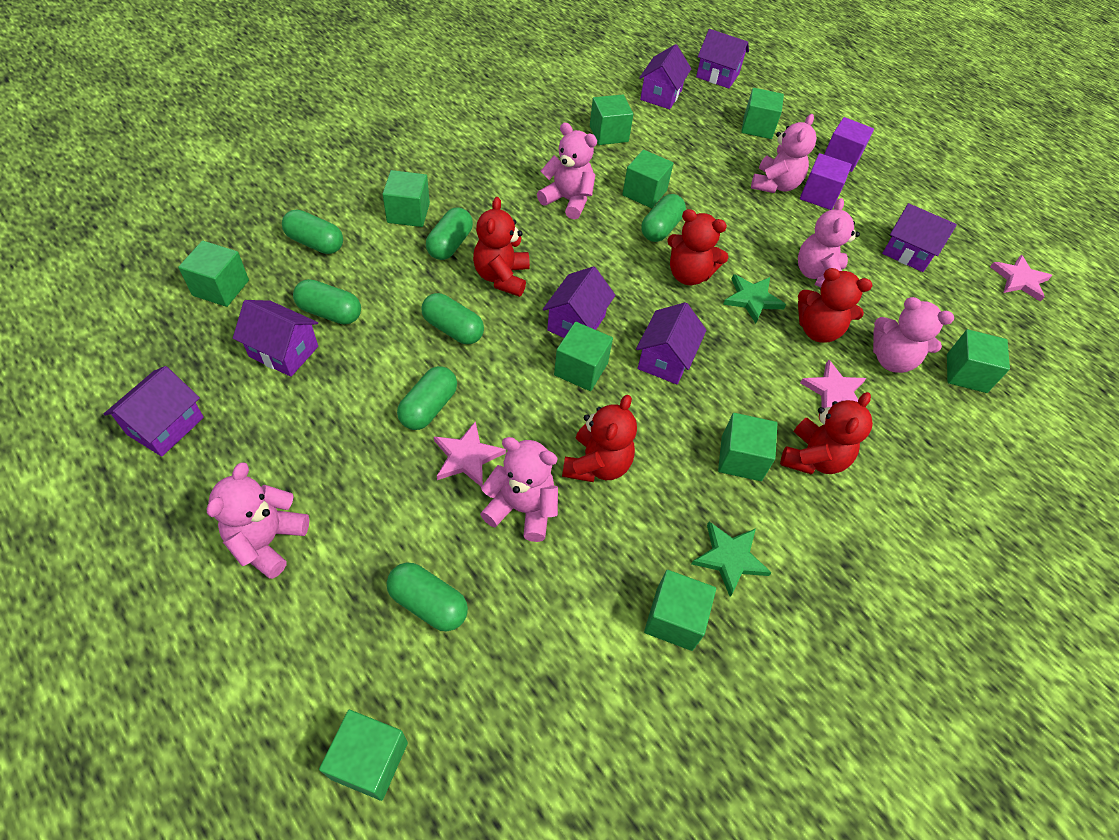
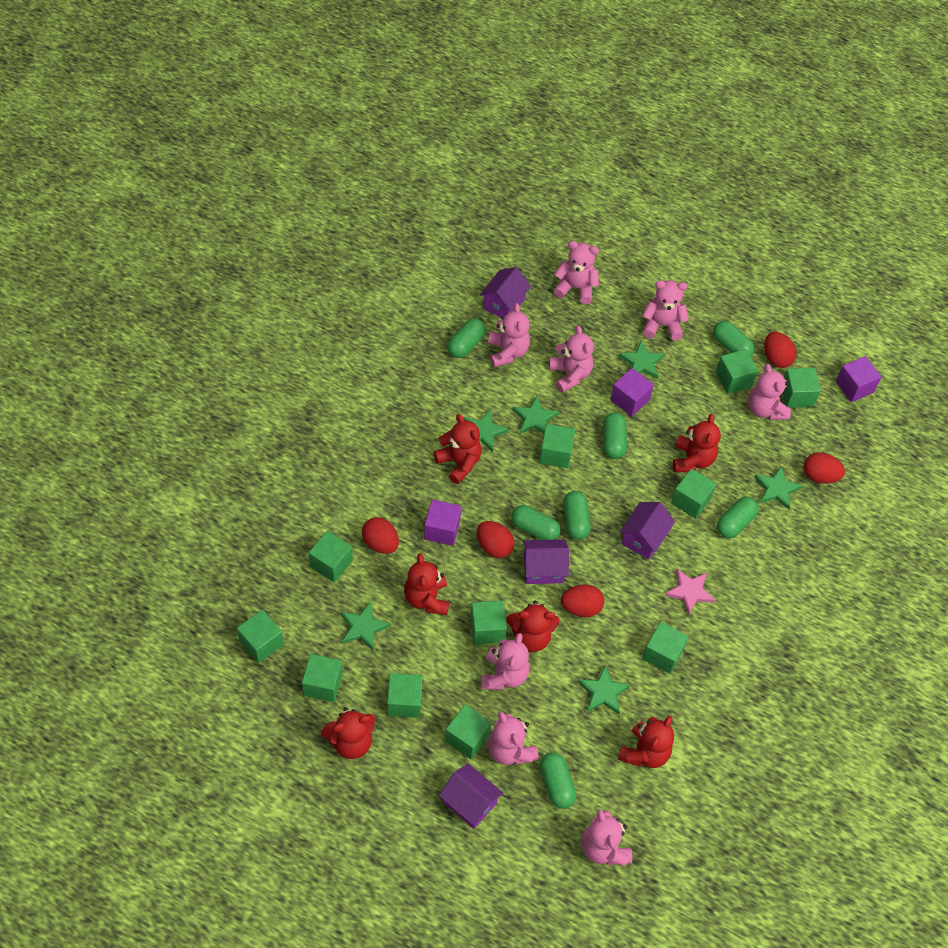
green cube: 10 -> 11
green star: 2 -> 6
pink star: 3 -> 1
pink teddy bear: 6 -> 8
purple cube: 2 -> 3
purple house: 7 -> 4
red egg: 0 -> 5
red teddy bear: 5 -> 6

